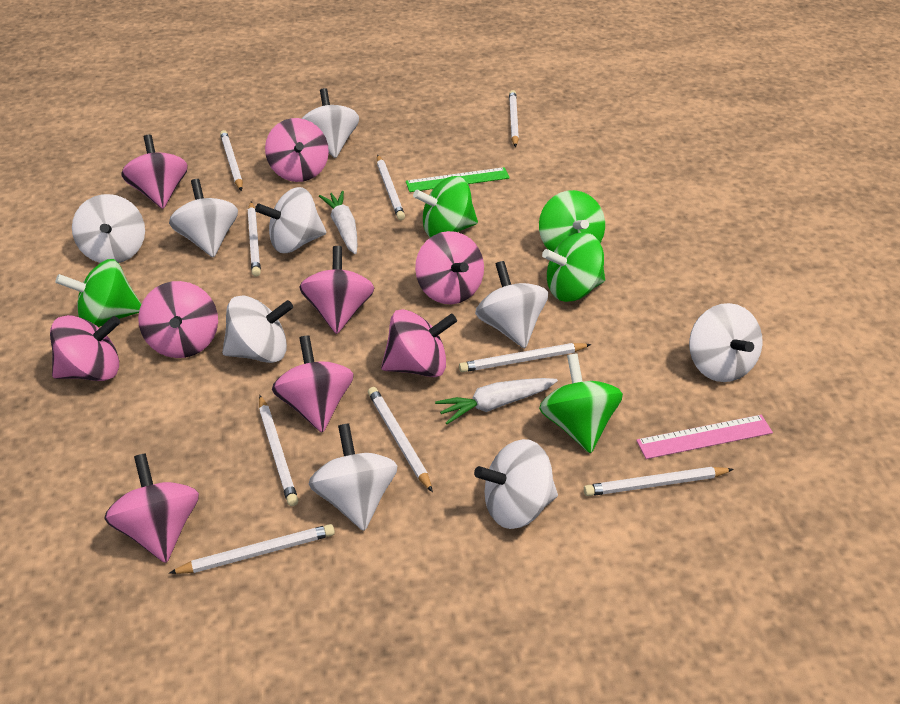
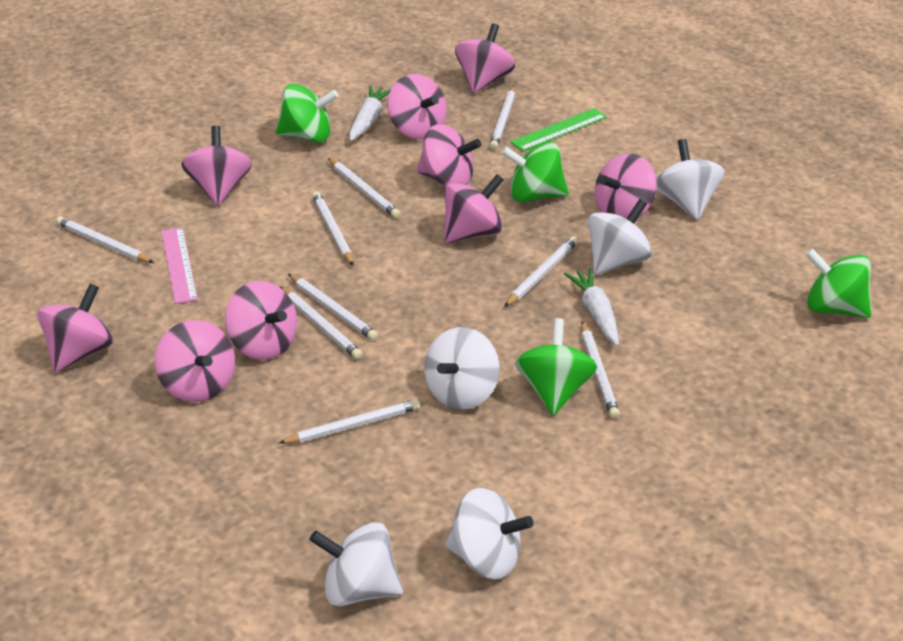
green spinning top: 5 -> 4
white spinning top: 9 -> 5

